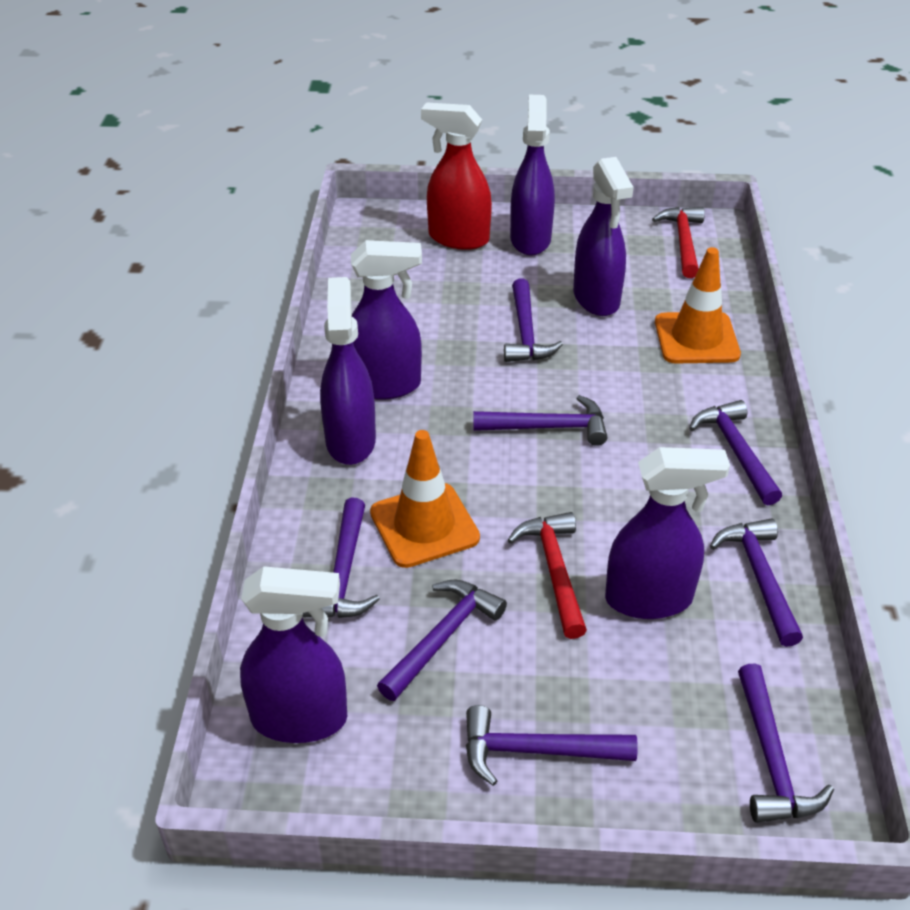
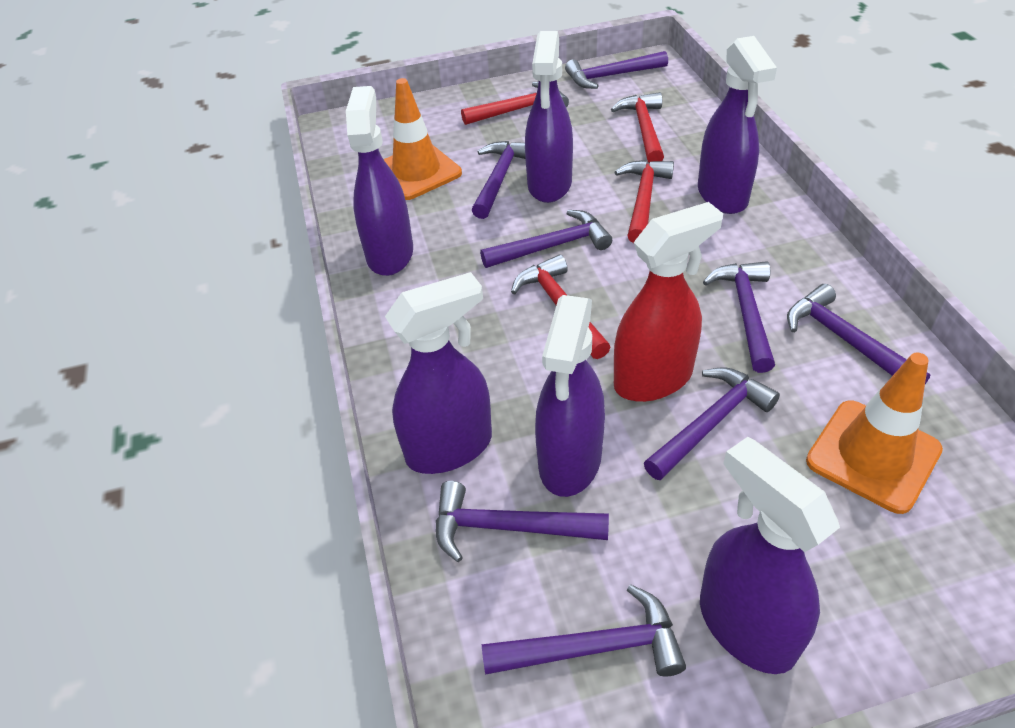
red hammer: 2 -> 4

